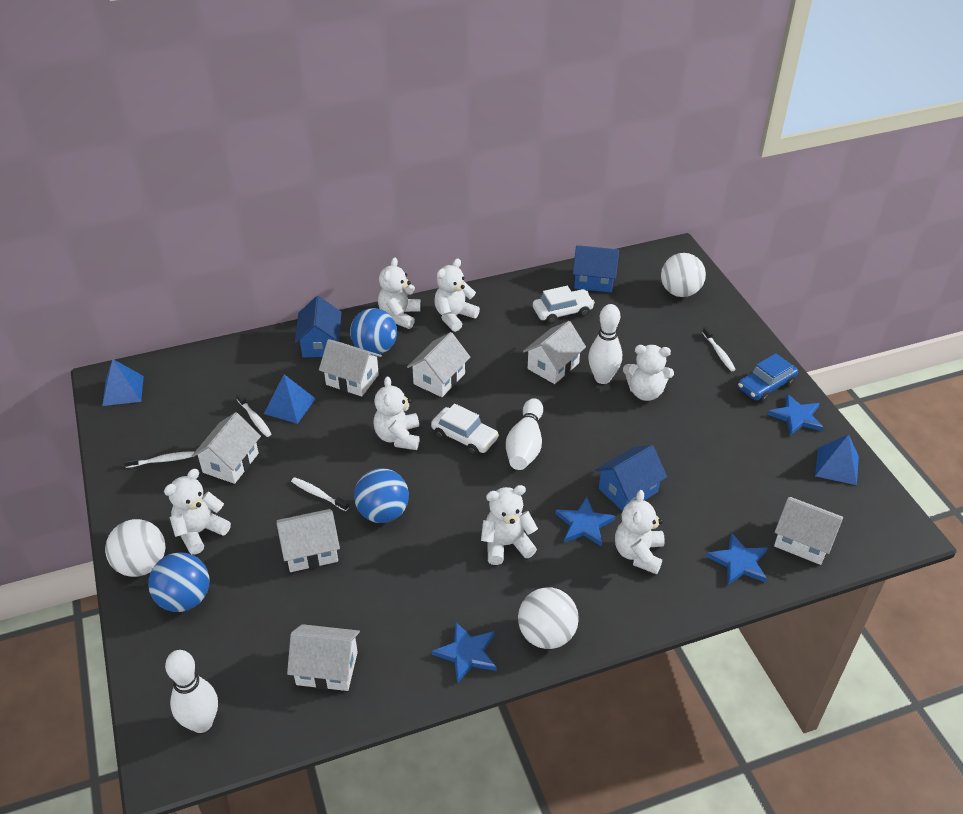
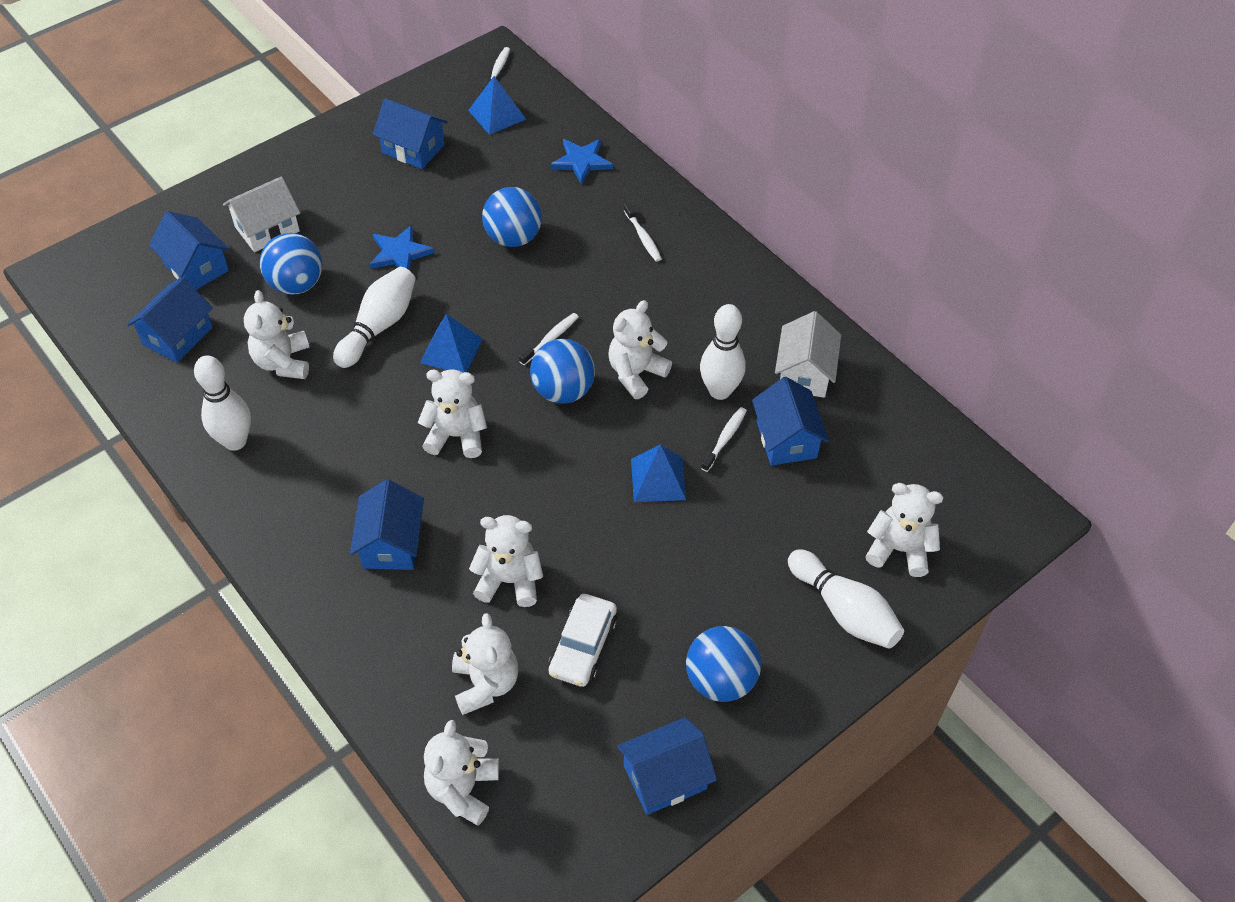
blue ball: 3 -> 4
blue car: 1 -> 0
blue house: 3 -> 6
blue star: 4 -> 2
white ball: 3 -> 0
white bowling pin: 3 -> 4
white car: 2 -> 1
white house: 7 -> 2

